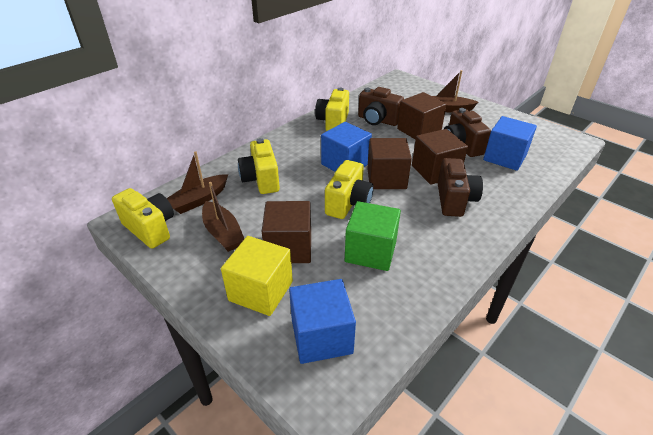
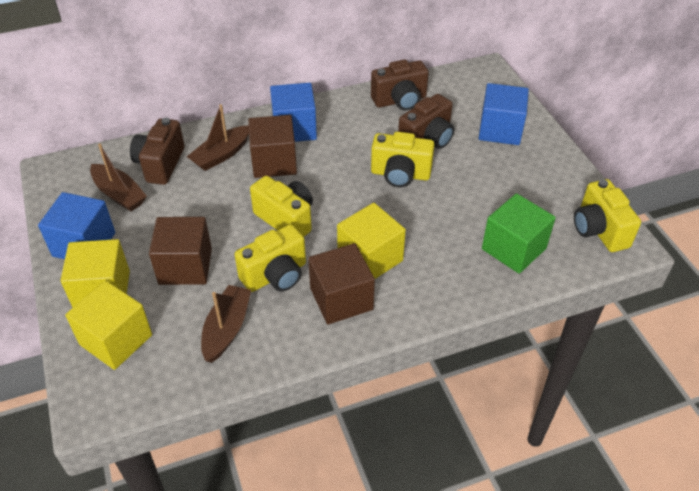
brown cube: 4 -> 3
yellow cube: 1 -> 3

